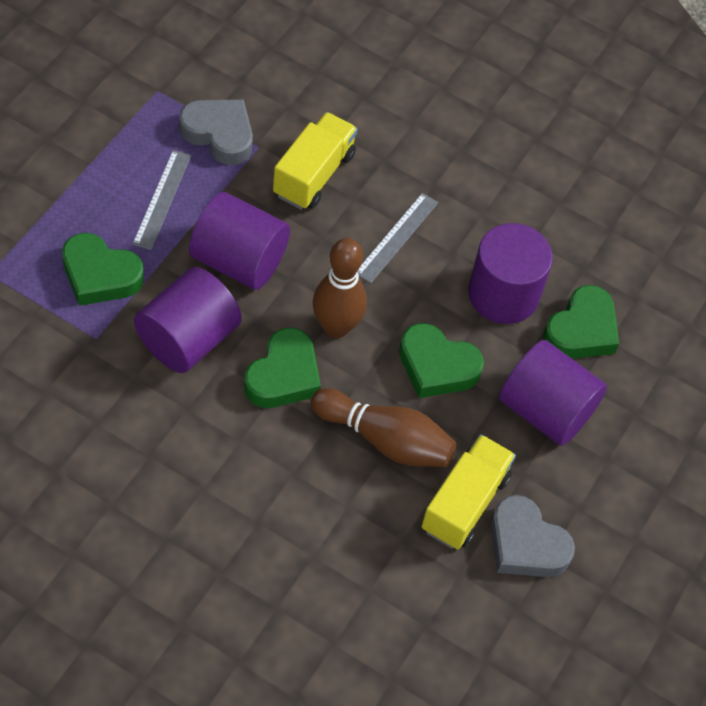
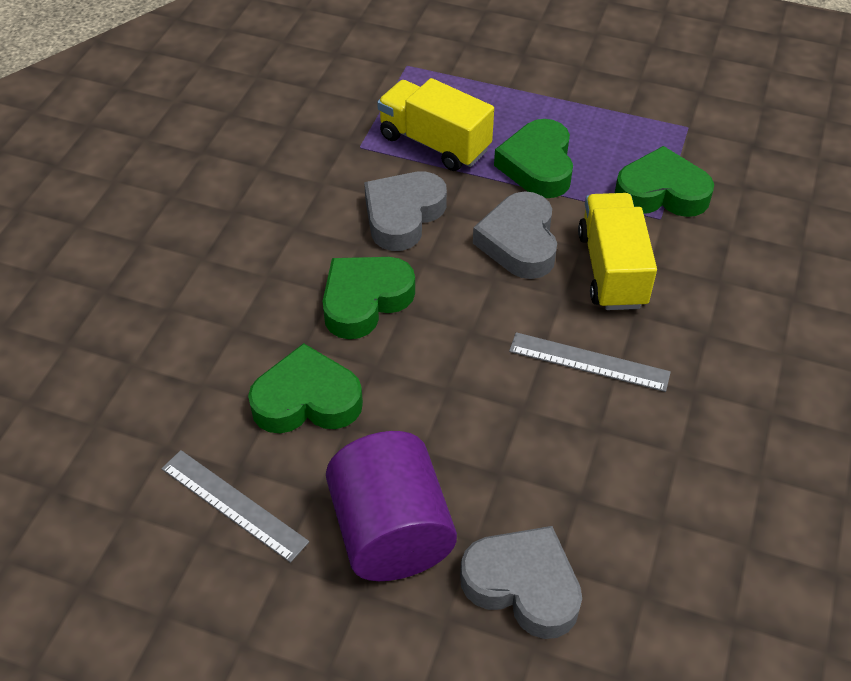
brown bowling pin: 2 -> 0
grey heart: 2 -> 3
purple cylinder: 4 -> 1

